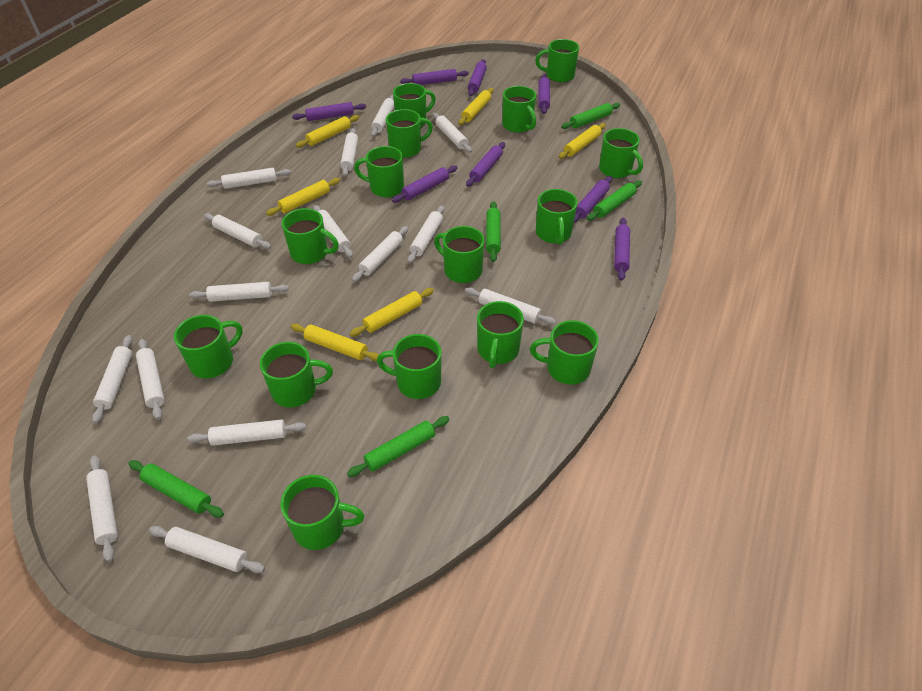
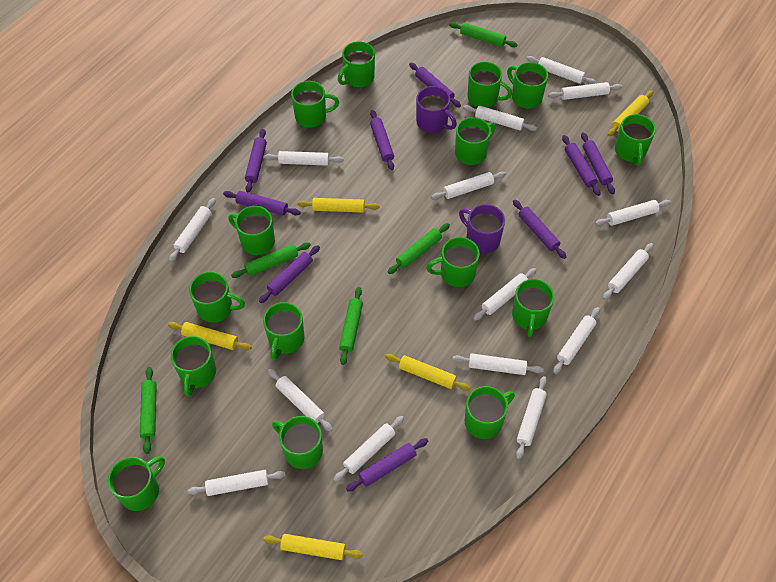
purple mug: 0 -> 2
purple rolling pin: 8 -> 9
yellow rolling pin: 6 -> 5

